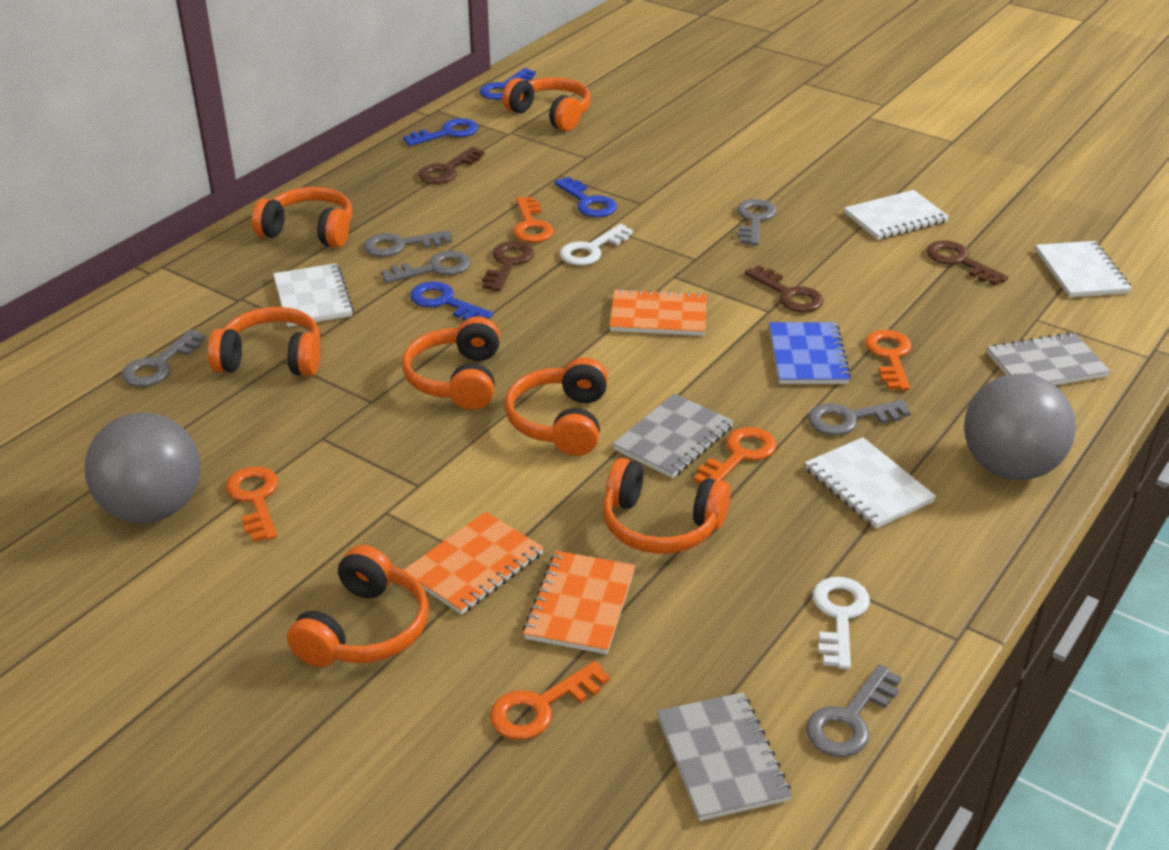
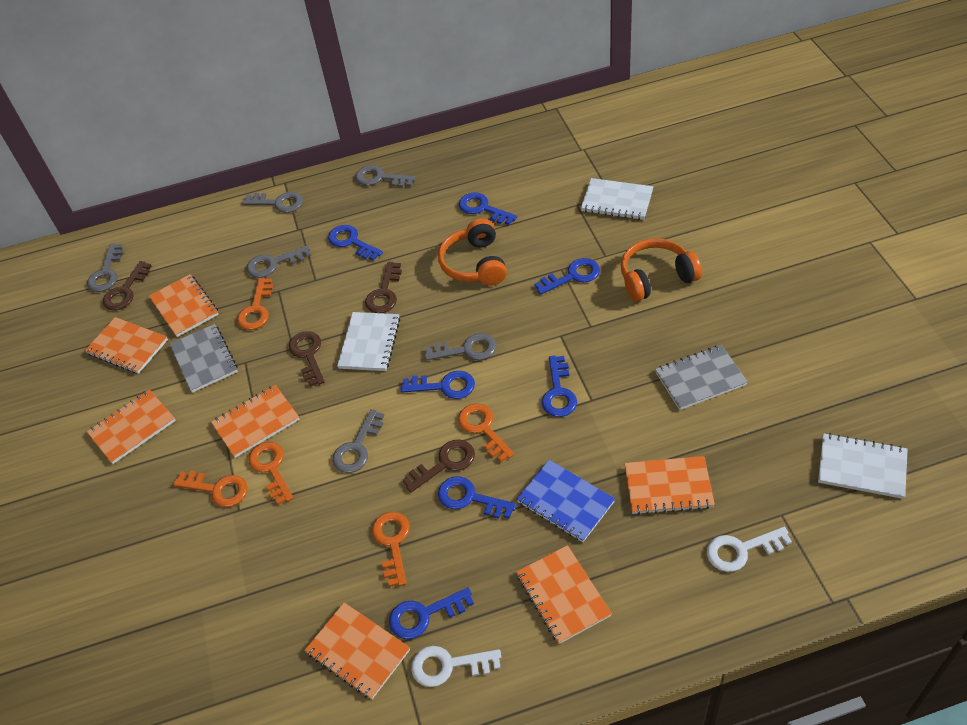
blue key: 4 -> 7
grey ball: 2 -> 0
grey notebook: 3 -> 2
orange headphones: 7 -> 2
orange notebook: 3 -> 7
white notebook: 4 -> 3

